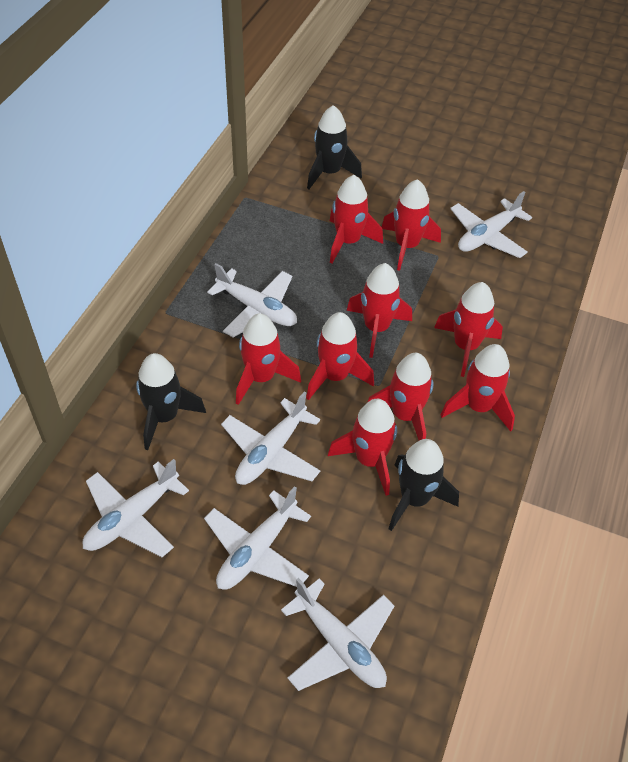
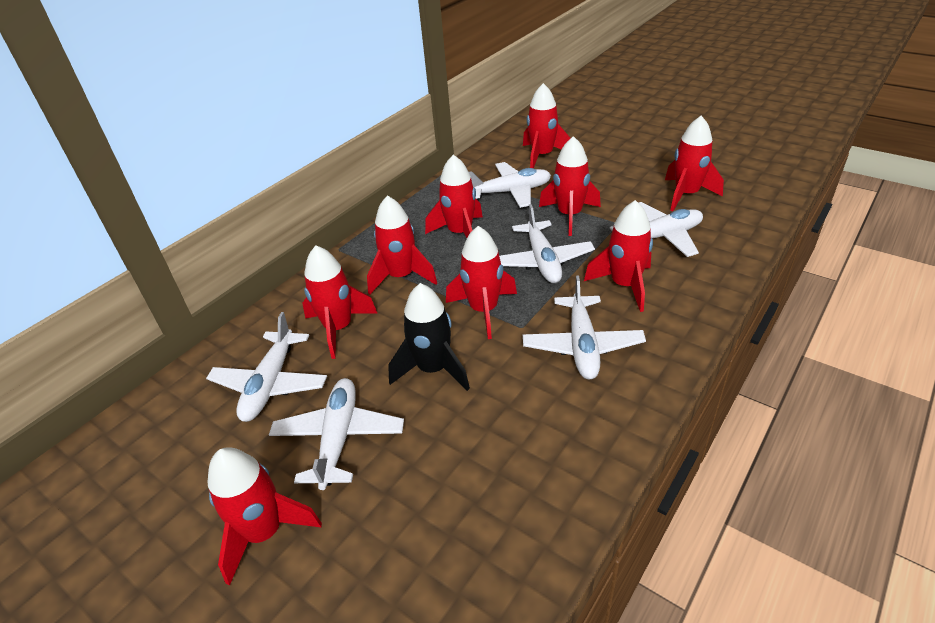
black rocket: 3 -> 1

